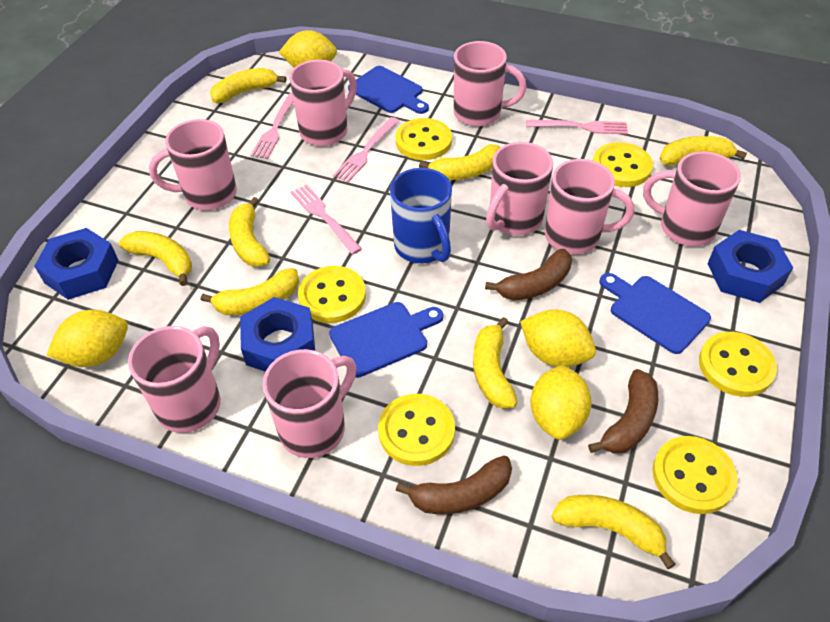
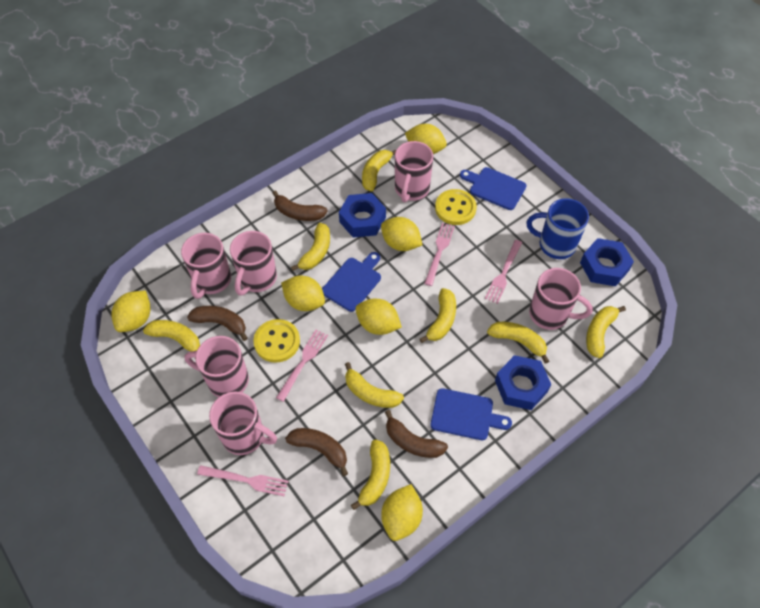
brown banana: 3 -> 4
pink mug: 8 -> 6
yellow button: 6 -> 2
yellow lemon: 4 -> 6

